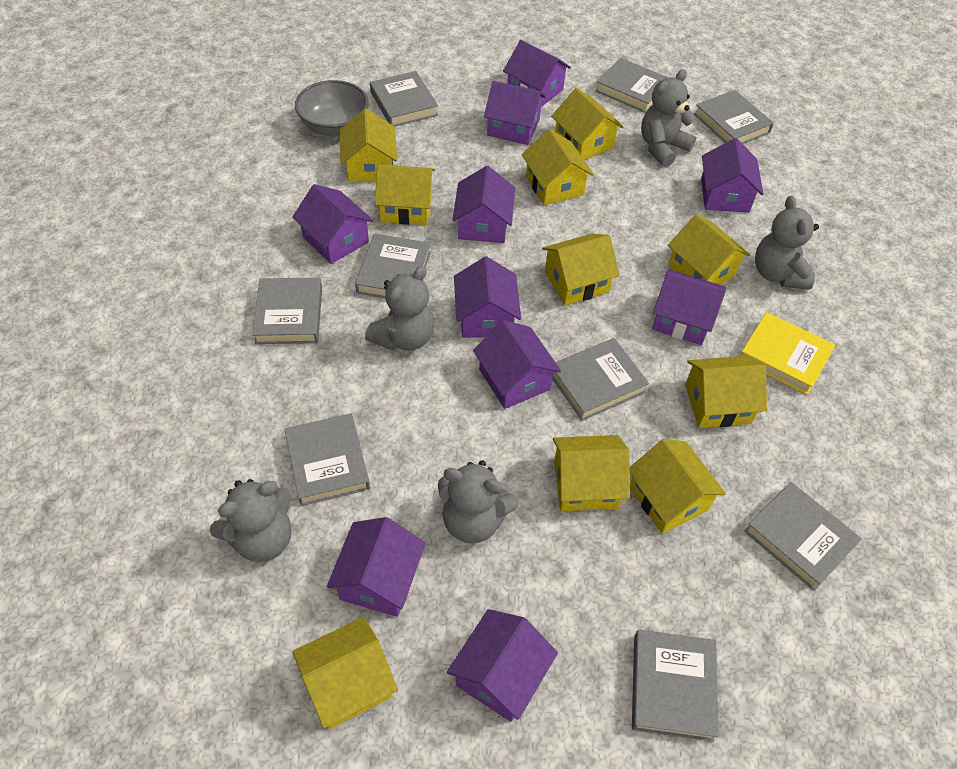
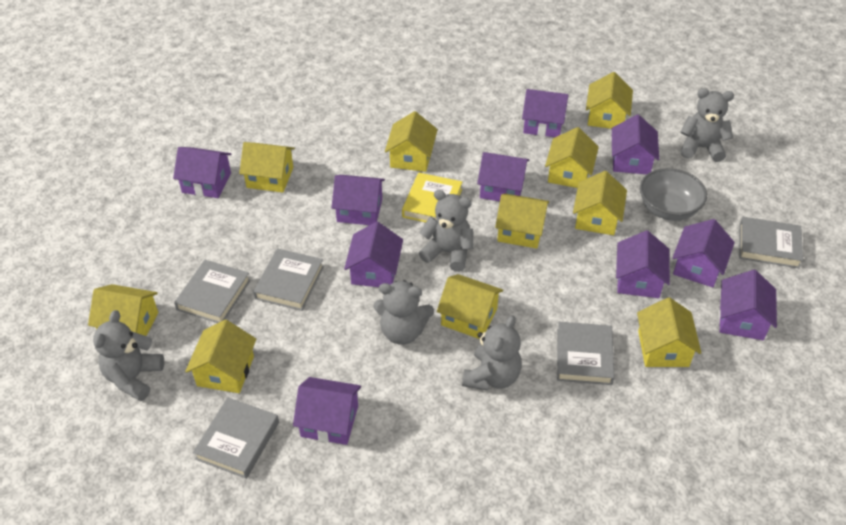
grey book: 9 -> 5

